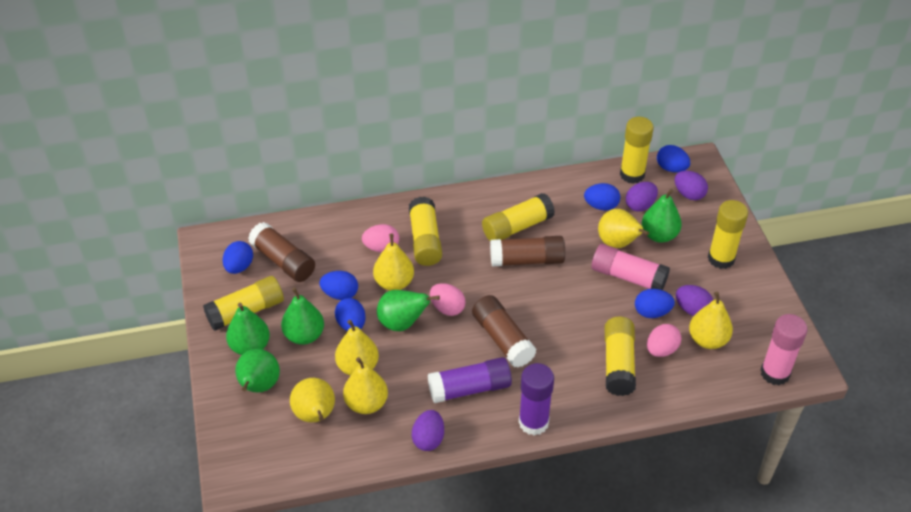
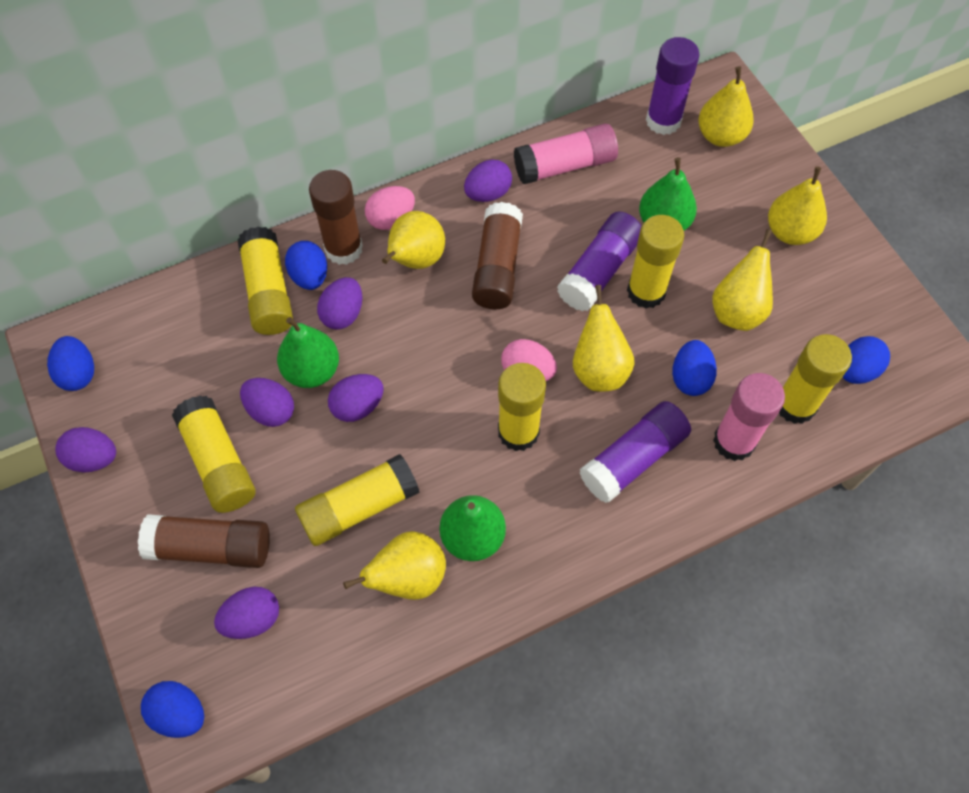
blue egg: 6 -> 5
green pear: 5 -> 3
pink egg: 3 -> 2
purple egg: 4 -> 6
purple glue stick: 2 -> 3

